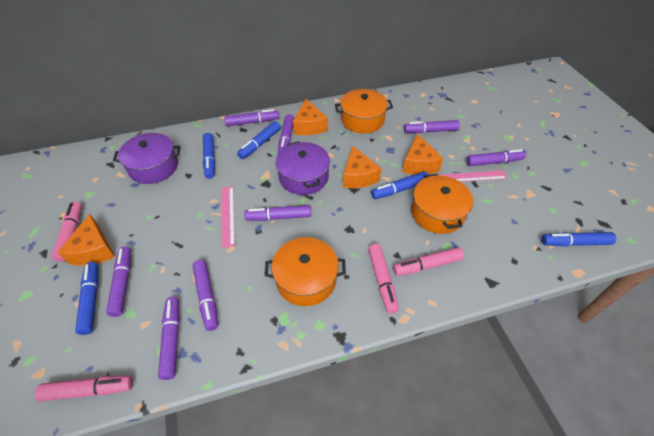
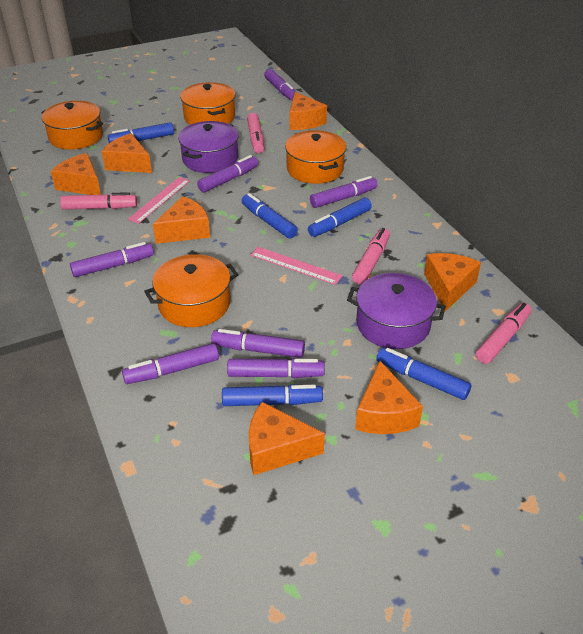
orange cheese: 4 -> 7
orange pot: 3 -> 4
purple marker: 8 -> 7

